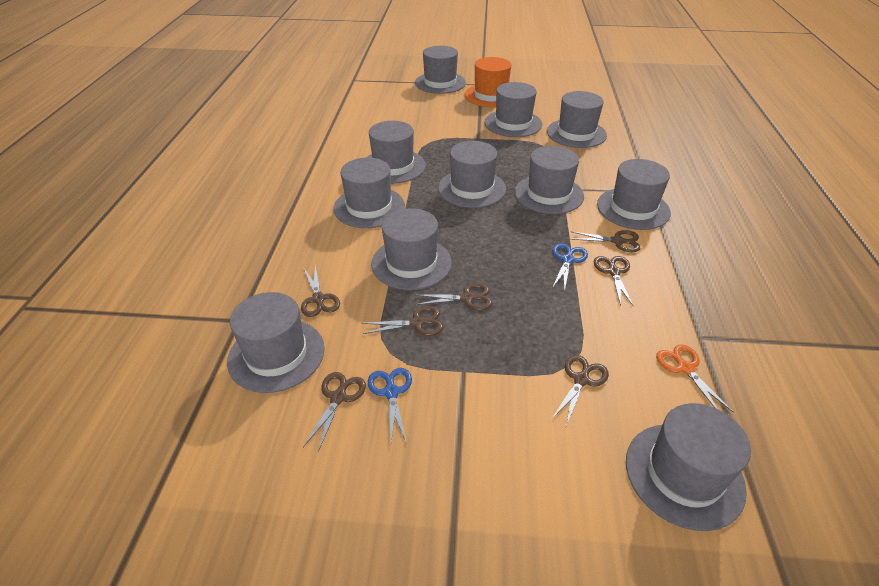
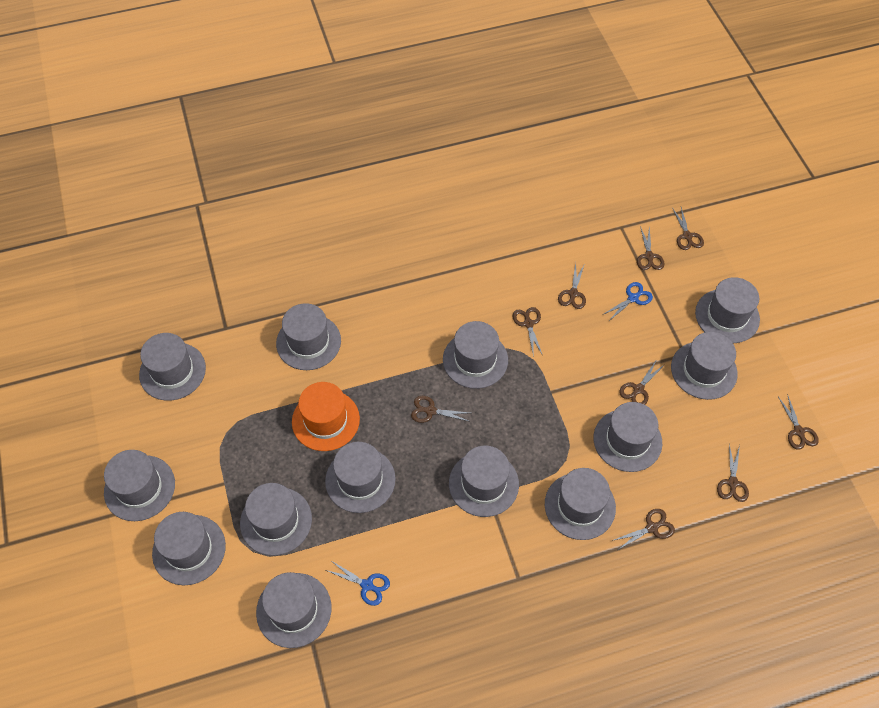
brown scissors: 7 -> 9
grey hat: 11 -> 13
orange scissors: 1 -> 0

